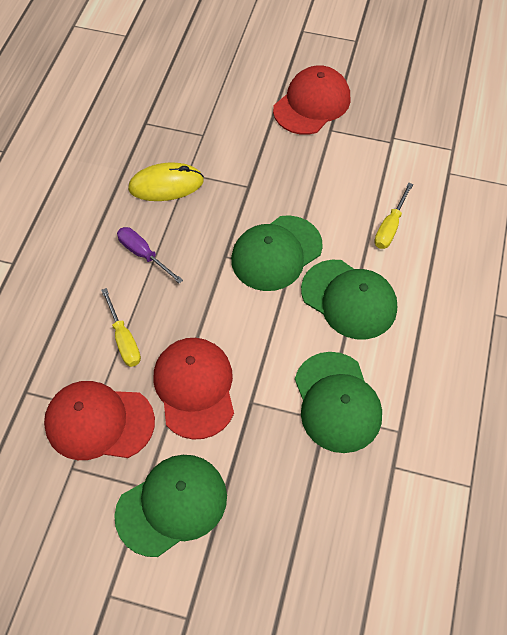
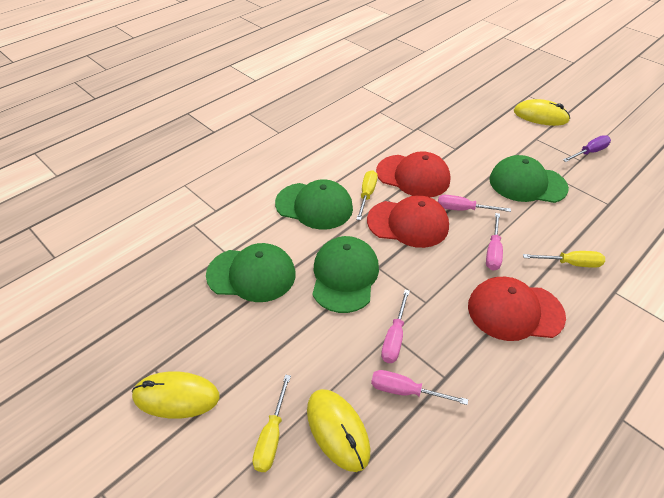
pink screwdriver: 0 -> 4
yellow mouse: 1 -> 3
yellow screwdriver: 2 -> 3

